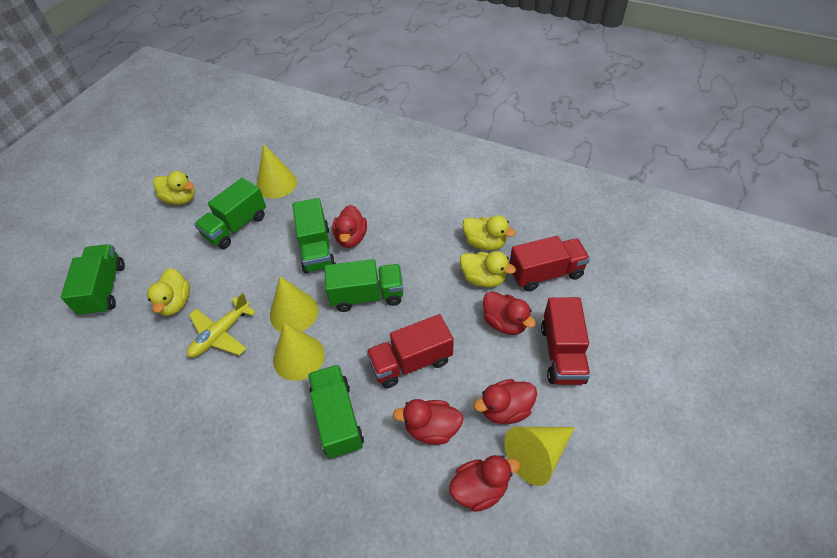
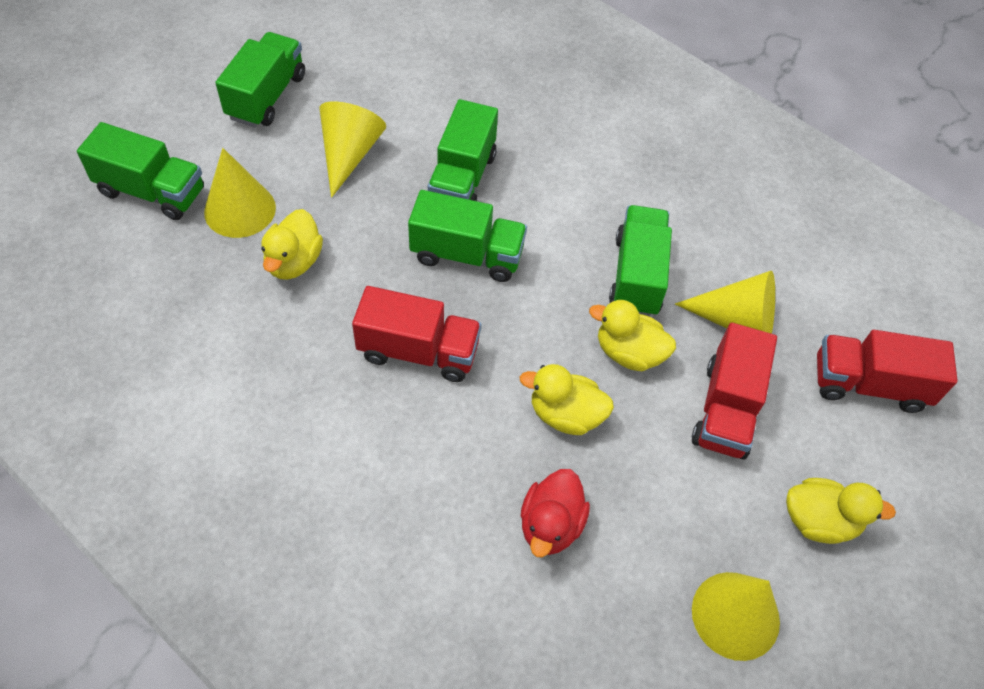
red duck: 5 -> 1
yellow plane: 1 -> 0

